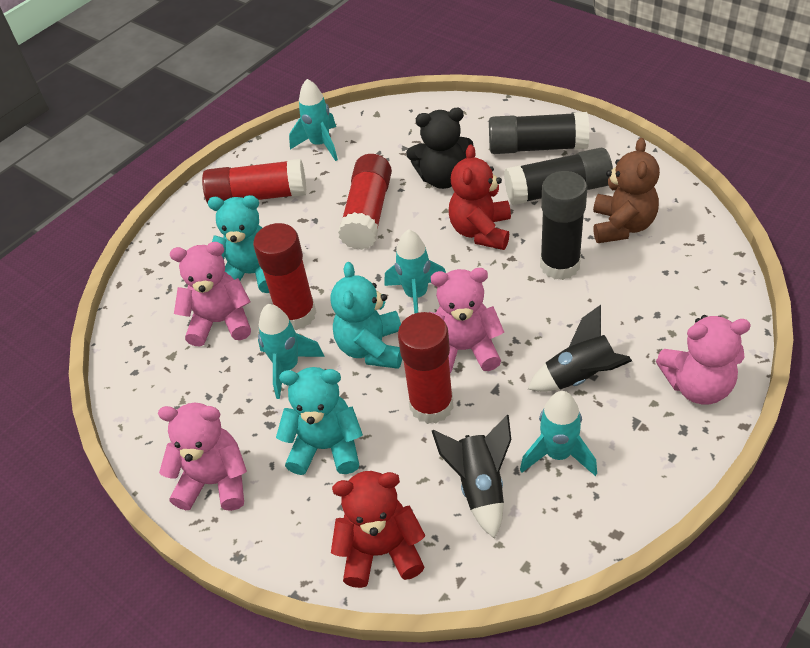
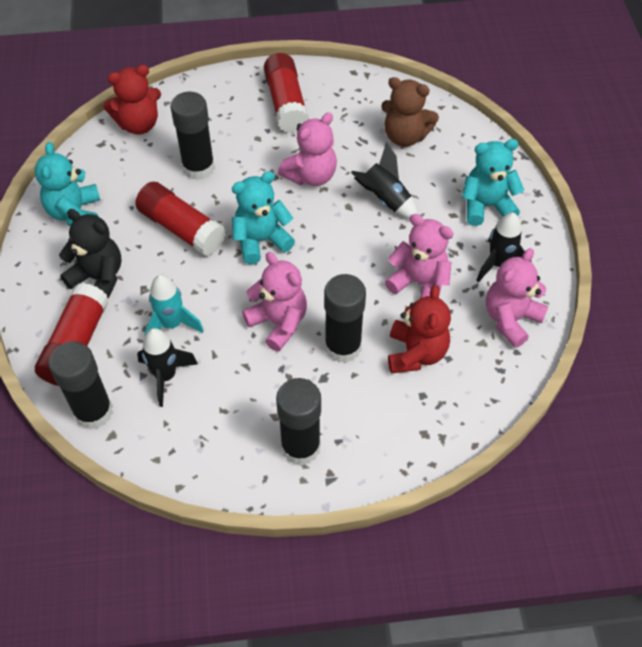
black glue stick: 3 -> 4
black rocket: 2 -> 3
red glue stick: 4 -> 3
turquoise rocket: 4 -> 1

